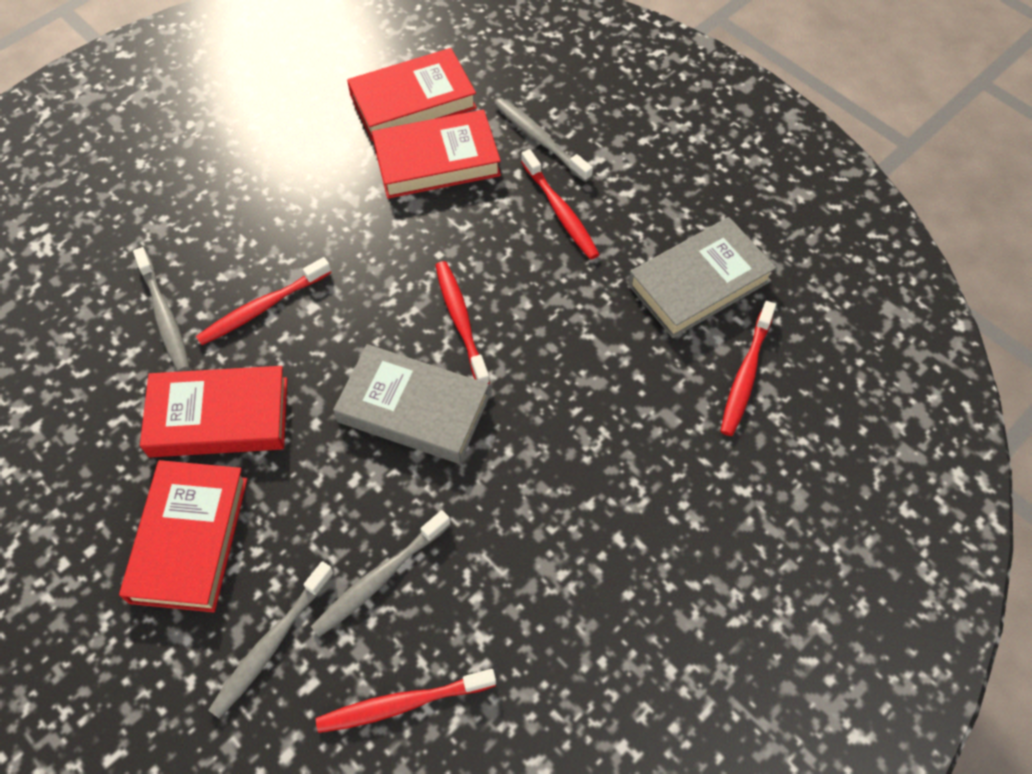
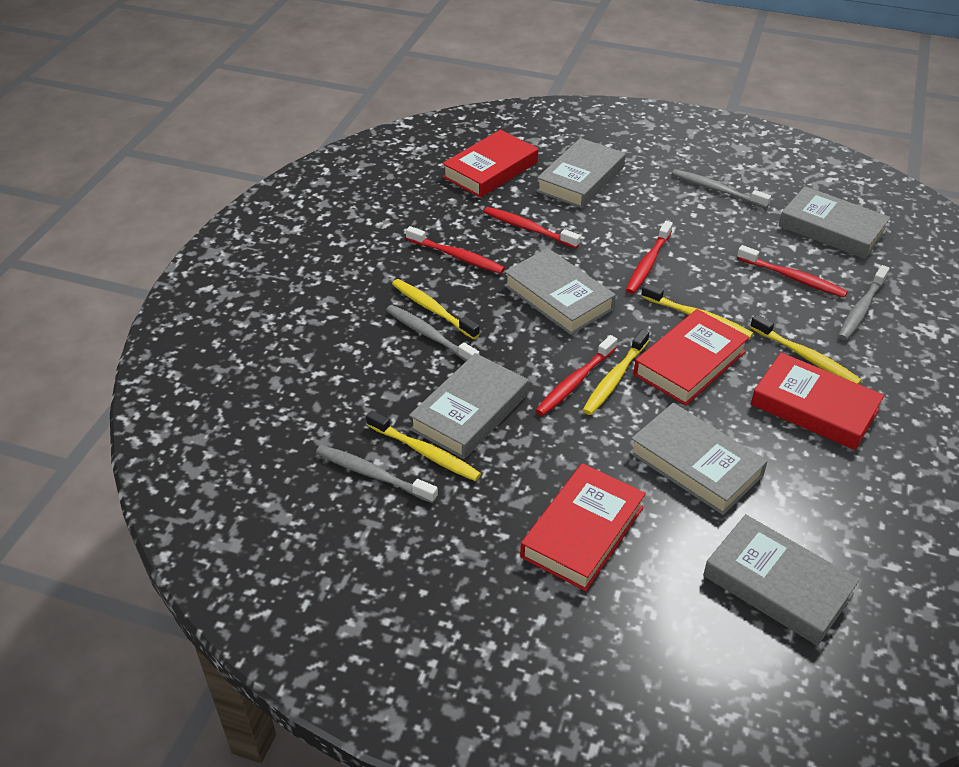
grey book: 2 -> 6
yellow toothbrush: 0 -> 5

